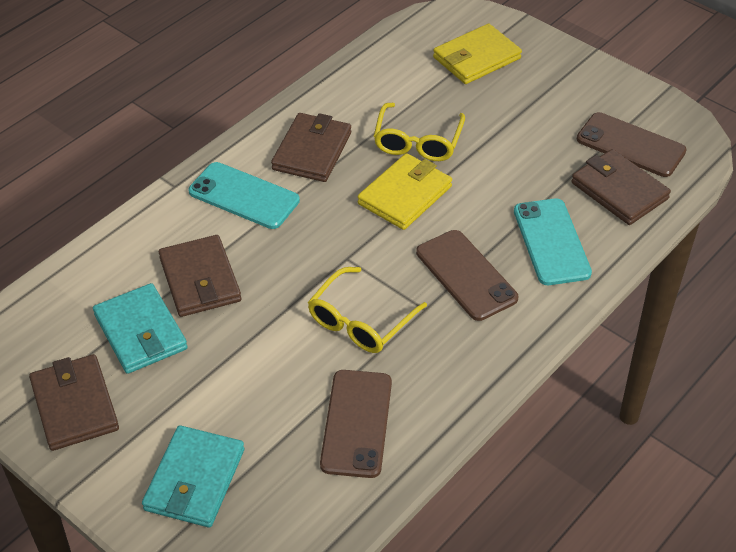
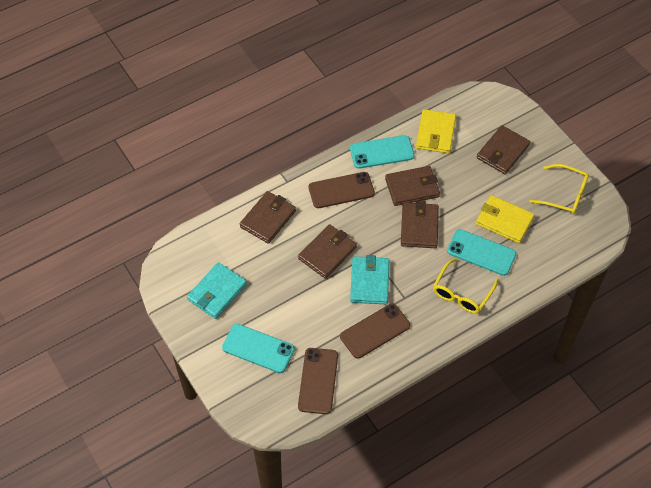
brown wallet: 4 -> 5
turquoise phone: 2 -> 3

